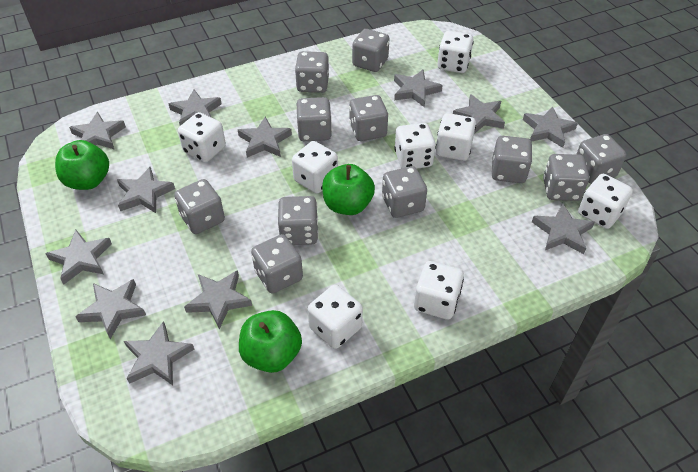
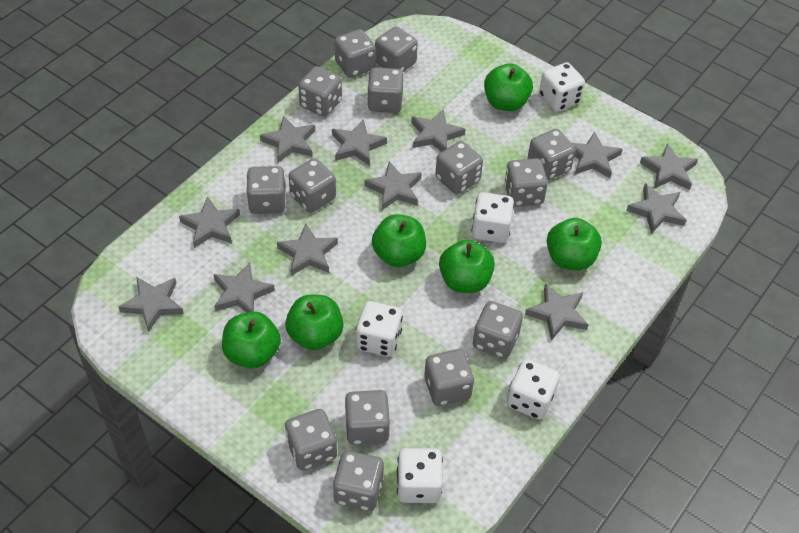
green apple: 3 -> 6
grey dice: 11 -> 14
white dice: 8 -> 5

